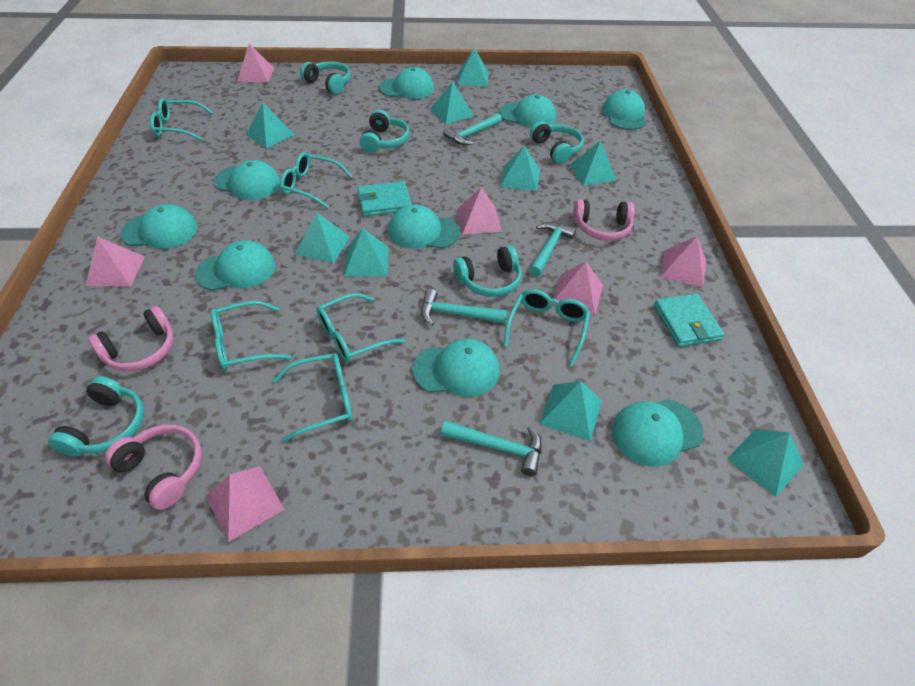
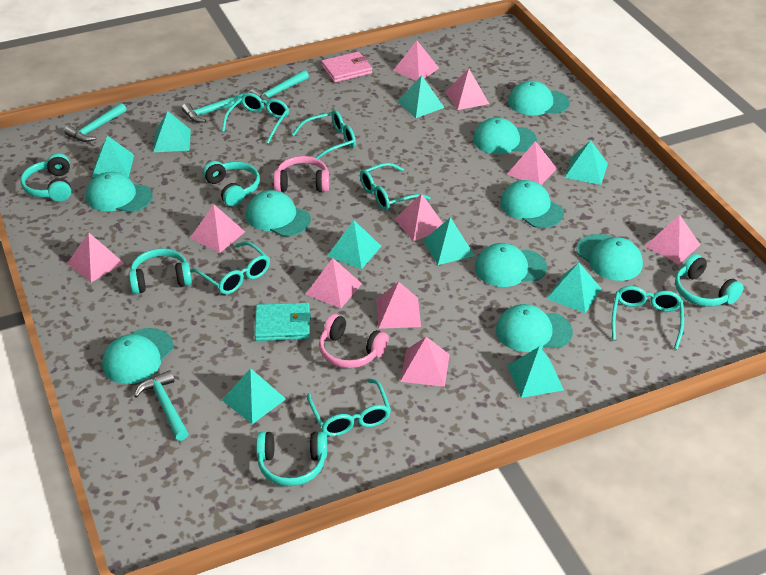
pink headphones: 3 -> 2
pink pyramid: 6 -> 10
pink wallet: 0 -> 1
turquoise wallet: 2 -> 1

